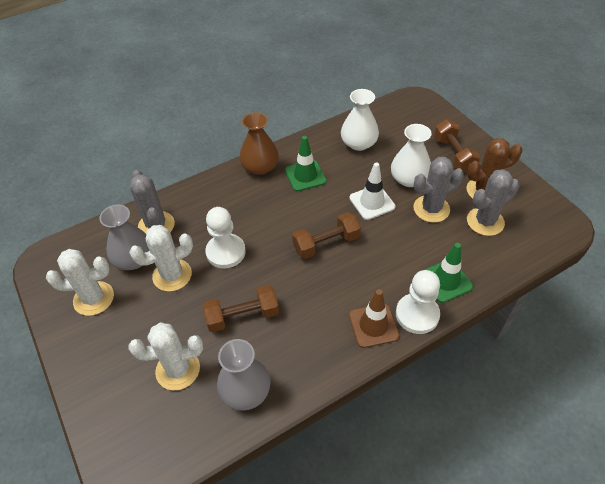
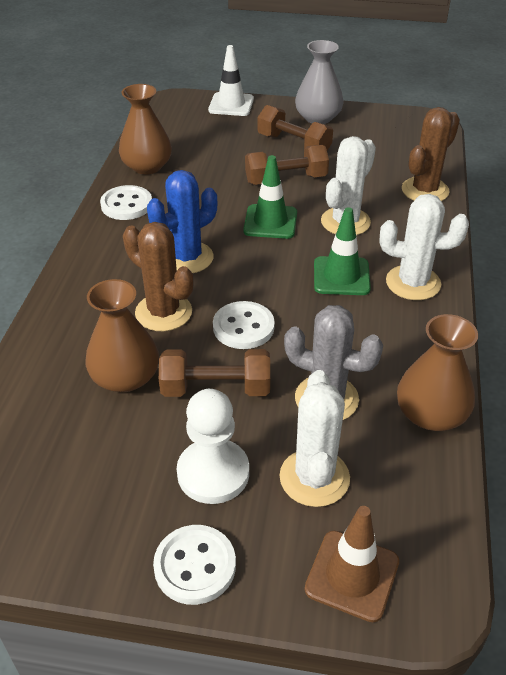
blue cactus: 0 -> 1
brown cactus: 1 -> 2
brown vase: 1 -> 3
grey cactus: 3 -> 1
grey vase: 2 -> 1
white button: 0 -> 3
white pawn: 2 -> 1
white vase: 2 -> 0

